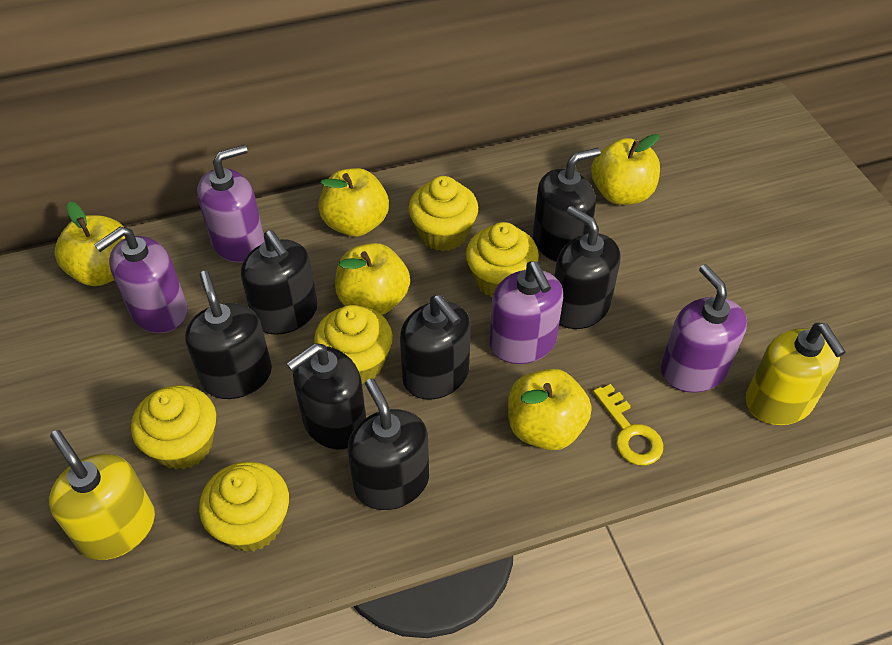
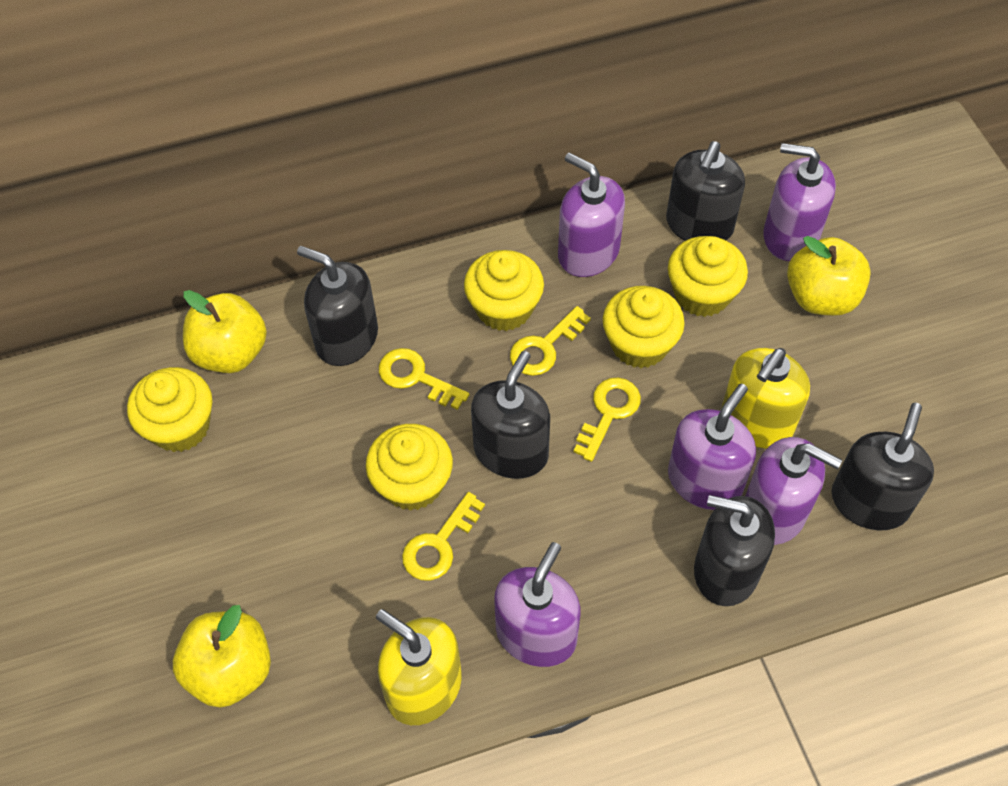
black soap dispenser: 7 -> 5
purple soap dispenser: 4 -> 5
yellow apple: 5 -> 3
yellow key: 1 -> 4

